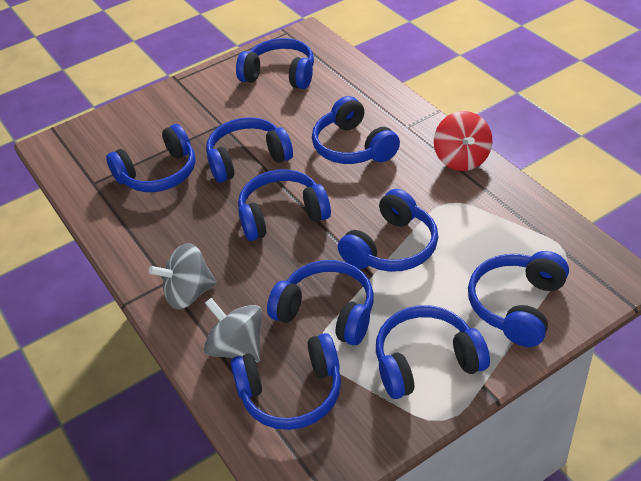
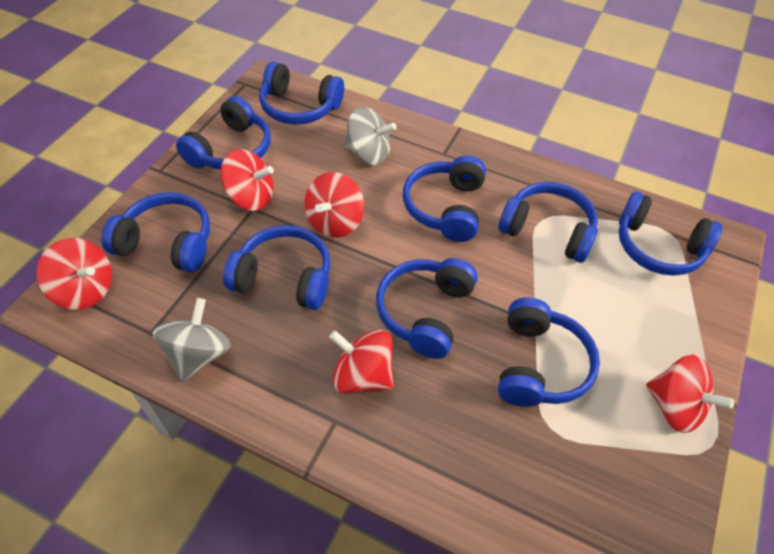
blue headphones: 10 -> 9
red spinning top: 1 -> 5

